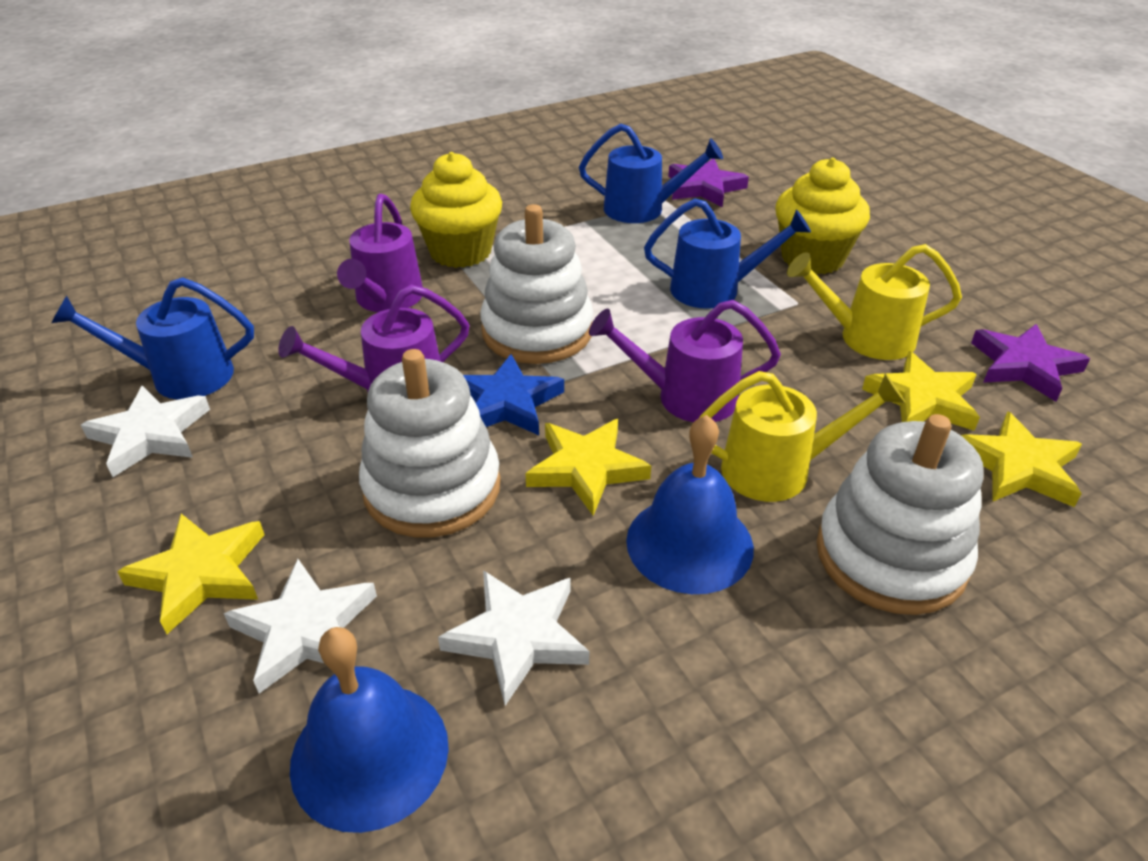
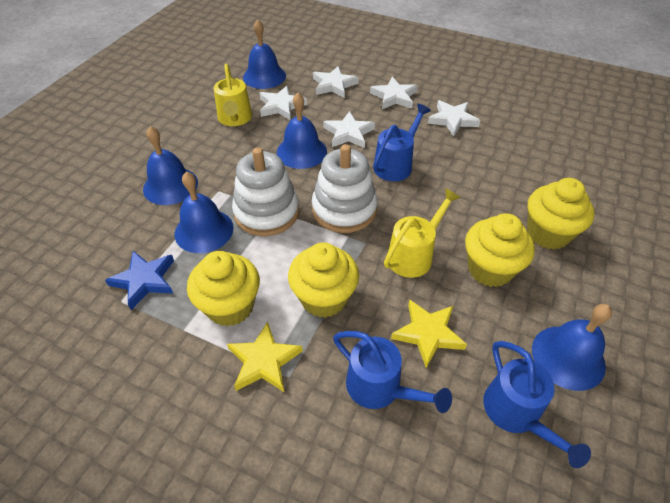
blue bell: 2 -> 5
purple star: 2 -> 0
purple watering can: 3 -> 0
white stacking toy: 3 -> 2
white star: 3 -> 5
yellow cupcake: 2 -> 4
yellow star: 4 -> 2

